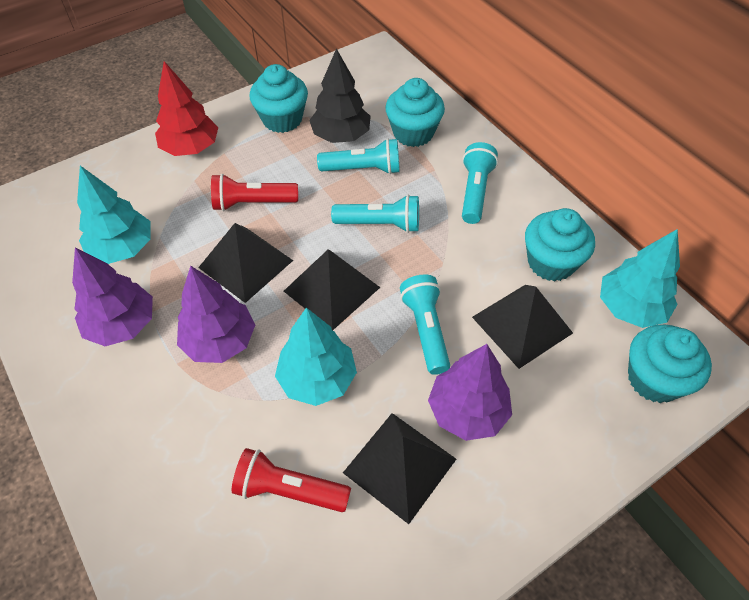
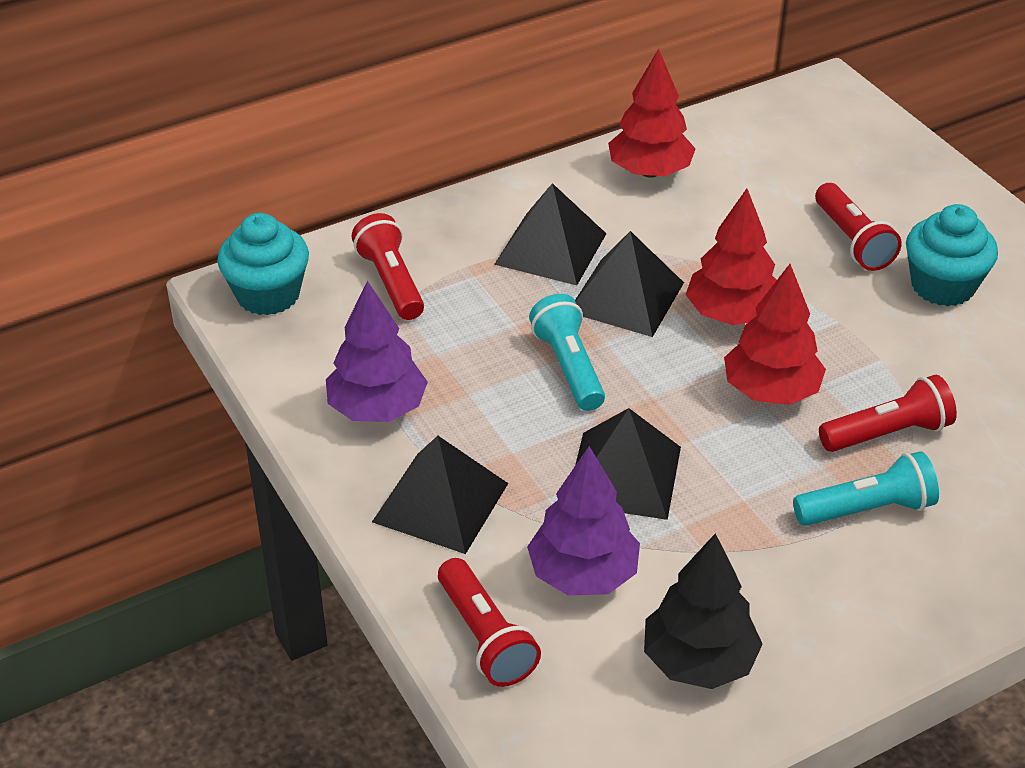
purple tree: 3 -> 2
red flashlight: 2 -> 4
red tree: 1 -> 3
turquoise cupcake: 4 -> 2
turquoise flashlight: 4 -> 2
turquoise tree: 3 -> 0

